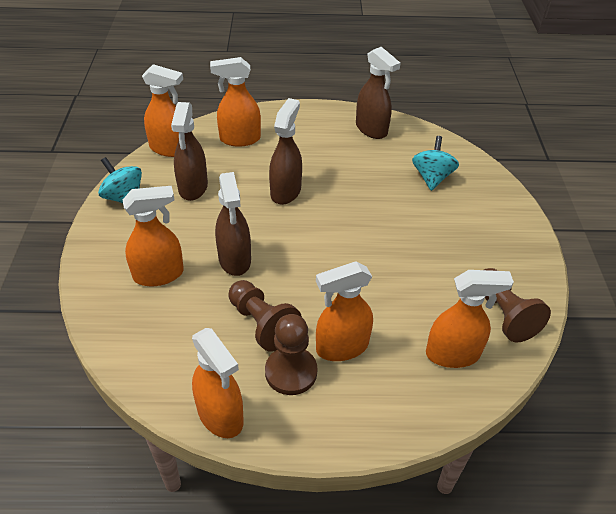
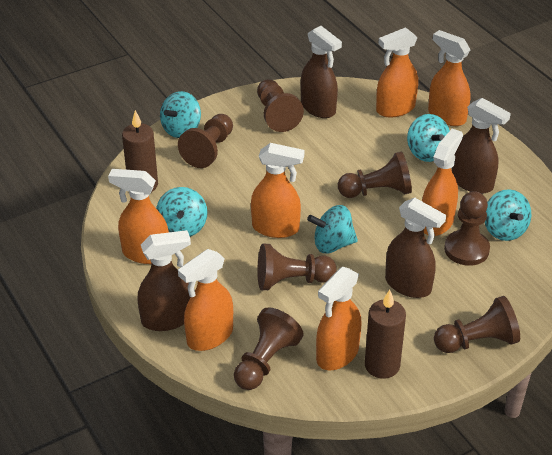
brown candle: 0 -> 2
brown pawn: 3 -> 7
orange spray bottle: 6 -> 7
turquoise spinning top: 2 -> 5

